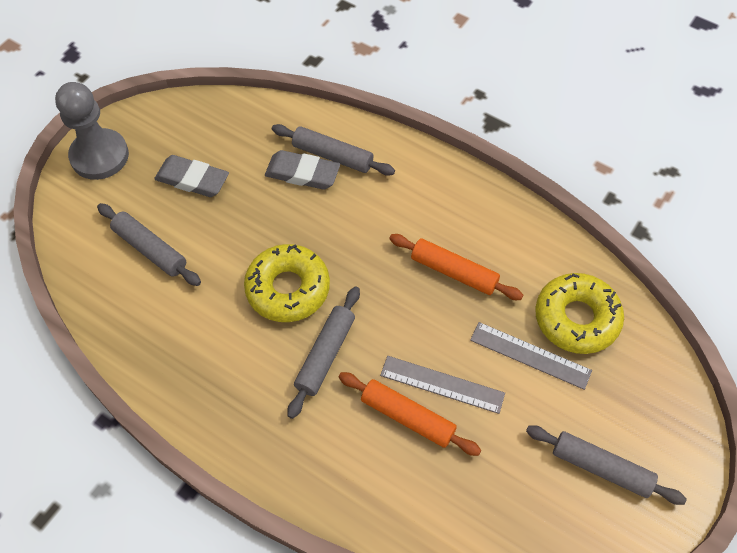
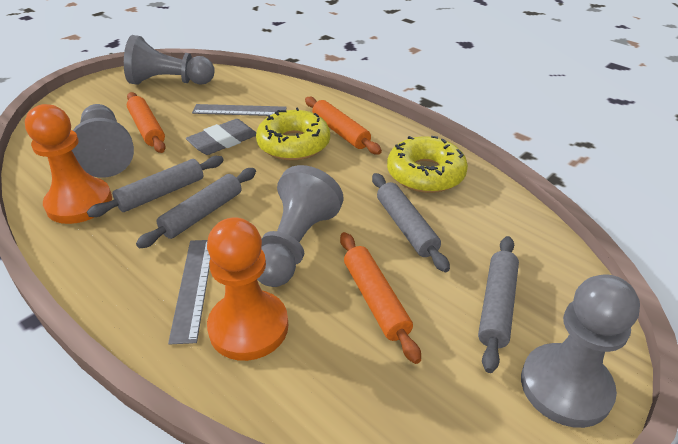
grey eraser: 2 -> 1
grey pawn: 1 -> 4
orange pawn: 0 -> 2
orange rolling pin: 2 -> 3

